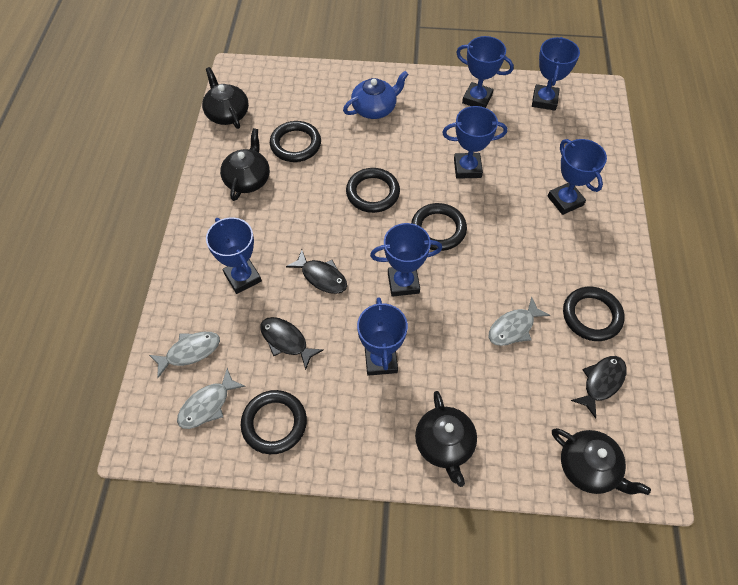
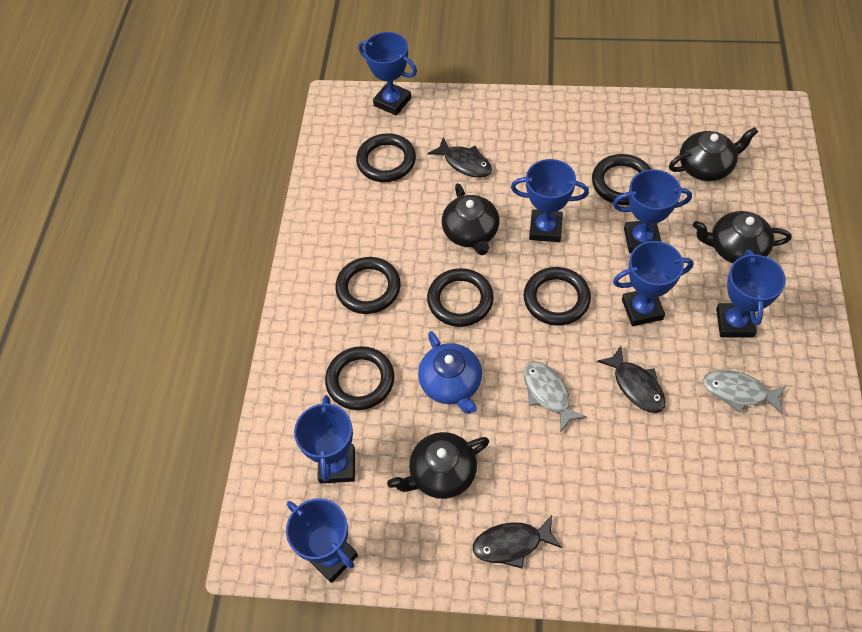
black ring: 5 -> 6
grey fish: 3 -> 2

